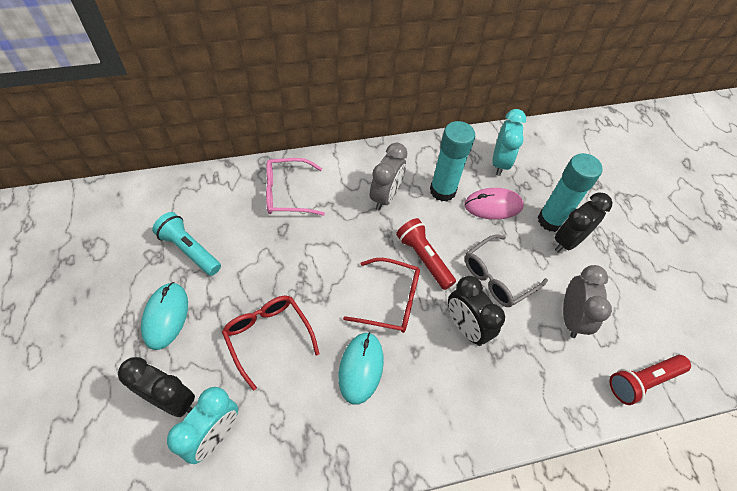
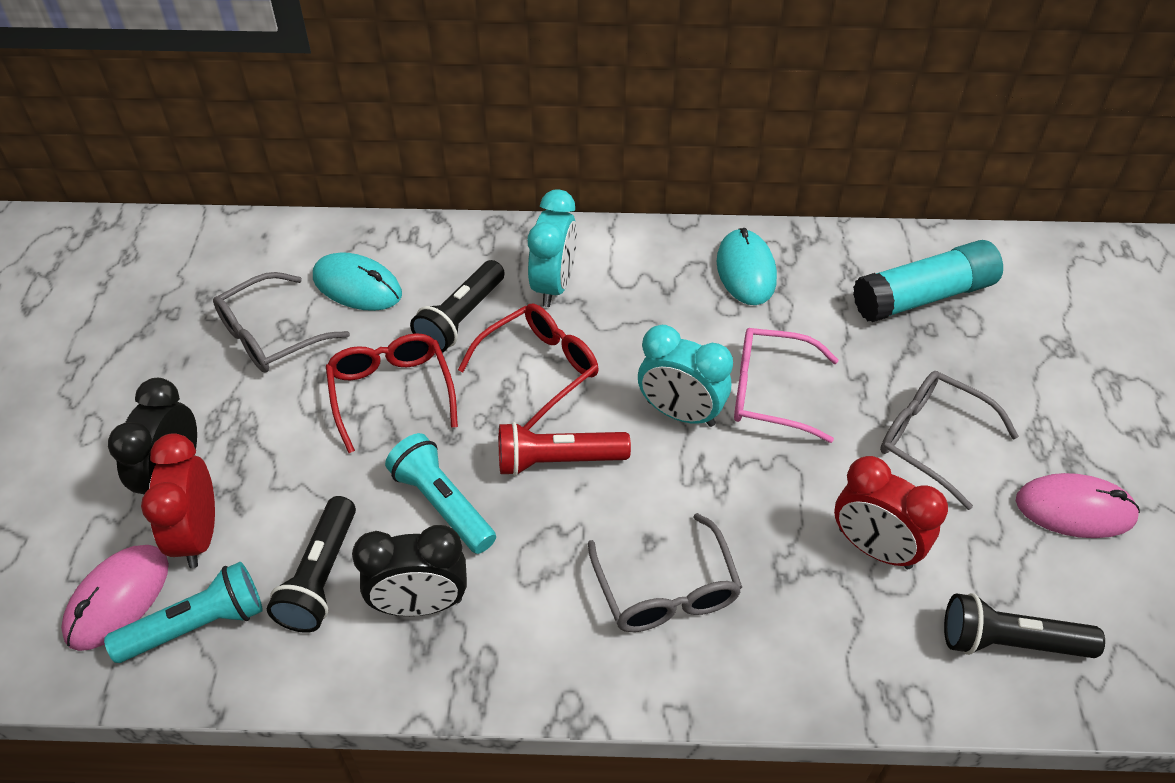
black clock: 3 -> 2
black flashlight: 0 -> 3
grey clock: 2 -> 0
grey glasses: 1 -> 3
pink mouse: 1 -> 2
red clock: 0 -> 2
red flashlight: 2 -> 1
turquoise flashlight: 1 -> 2
turquoise glue stick: 2 -> 1

